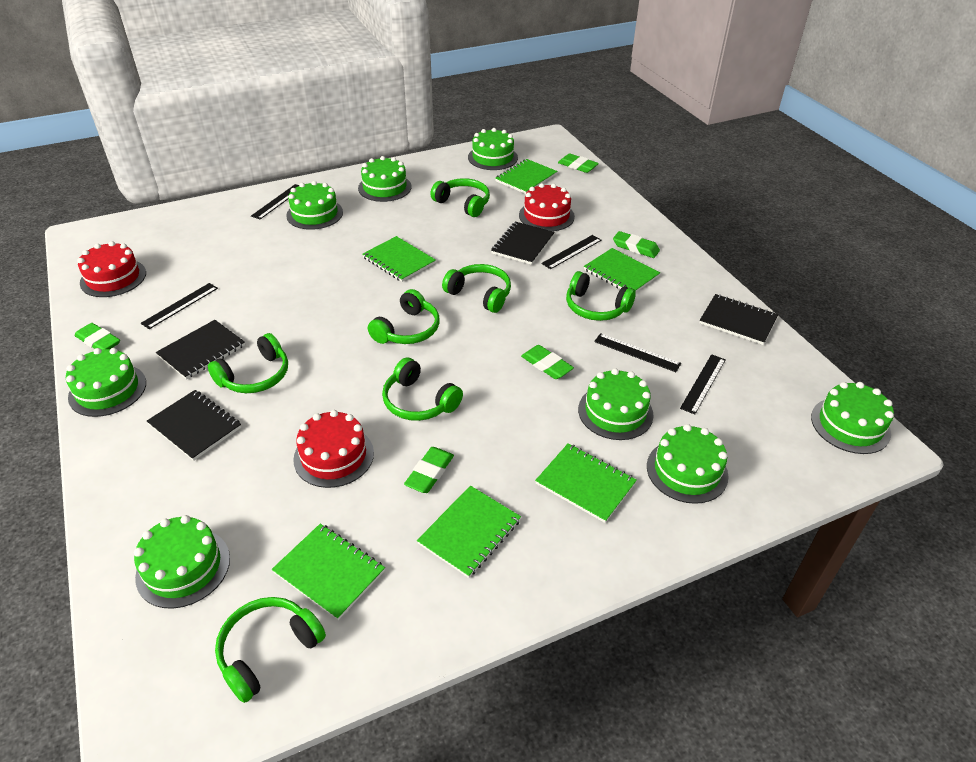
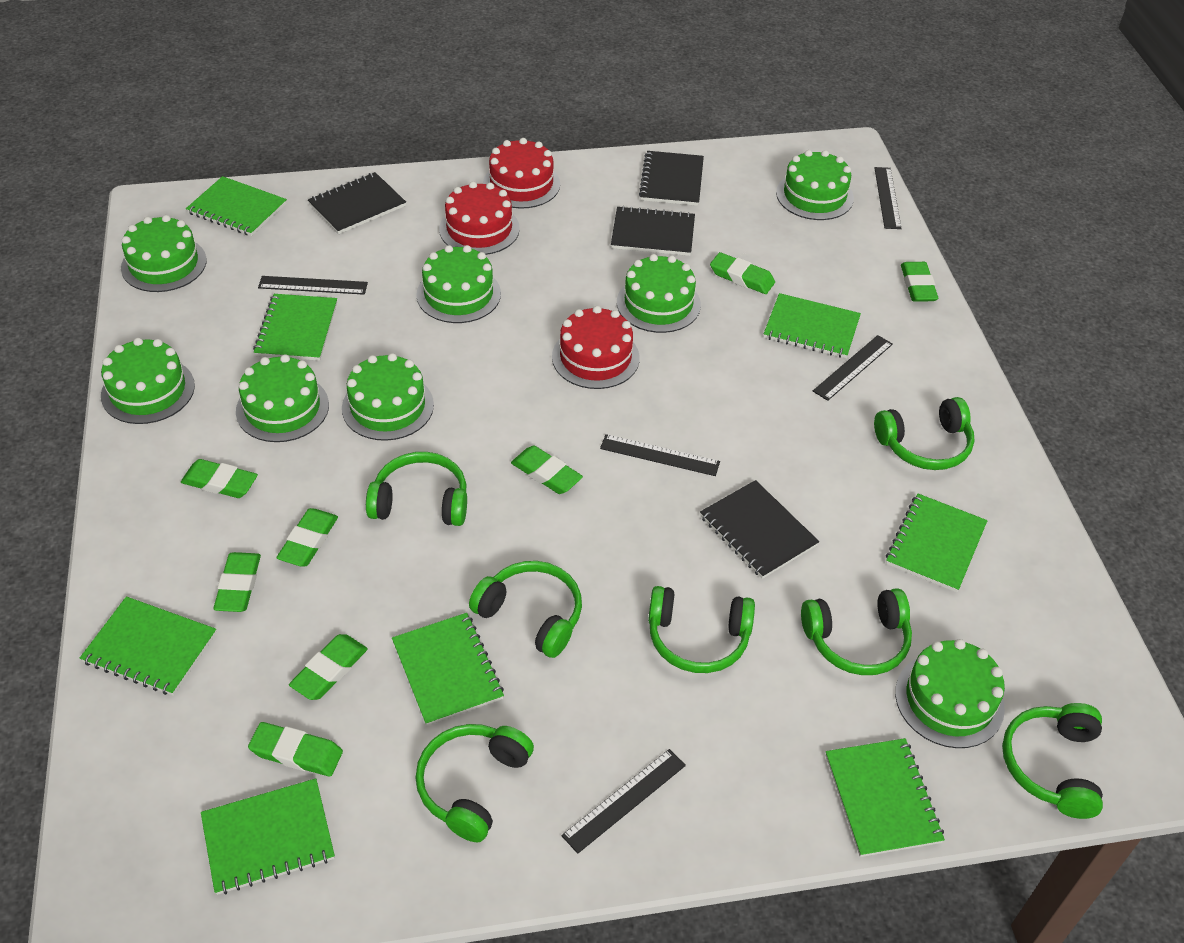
green eraser: 5 -> 8
green notebook: 6 -> 8

